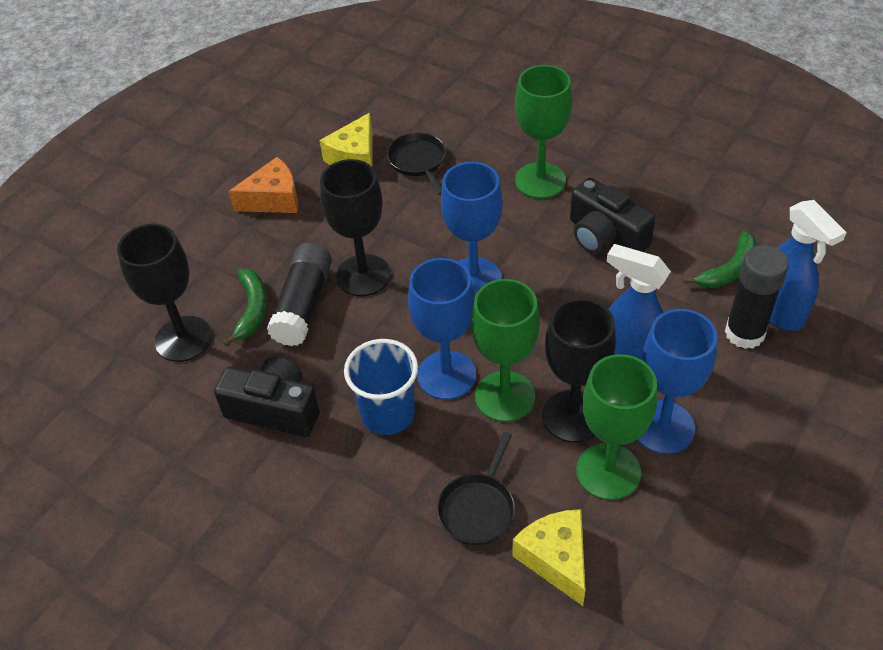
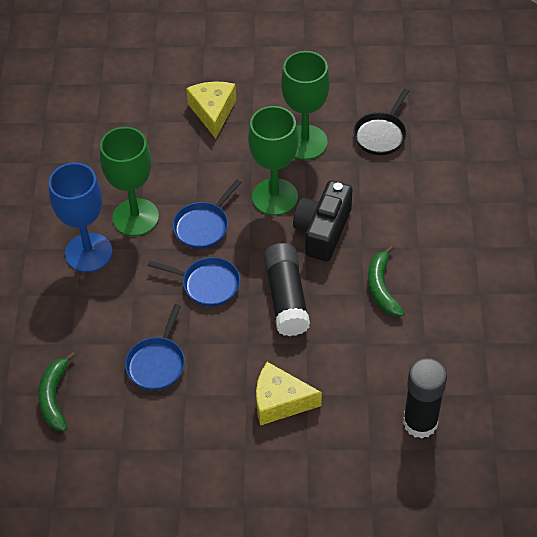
black camera: 2 -> 1
black goblet: 3 -> 0
black pan: 2 -> 1
blue cup: 1 -> 0
blue goblet: 3 -> 1
blue pan: 0 -> 3
blue spray bottle: 2 -> 0
orange cheese: 1 -> 0

